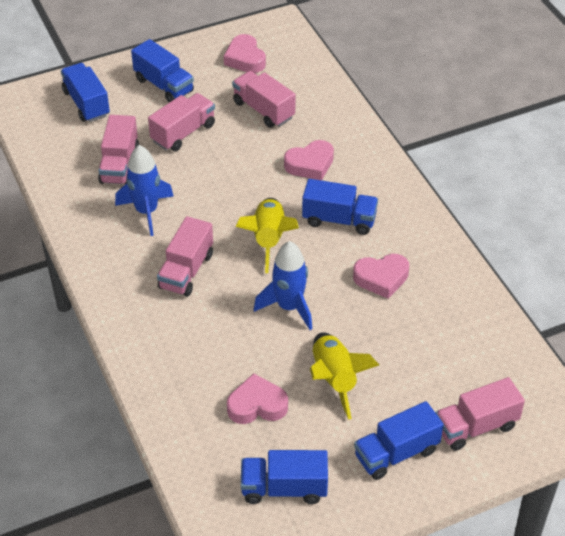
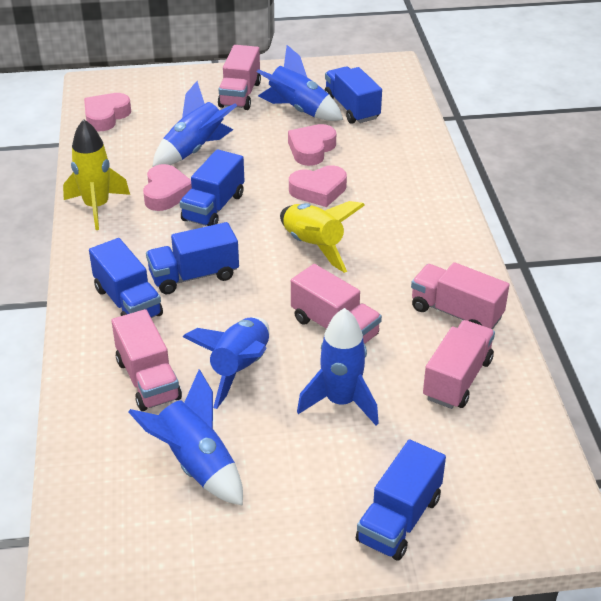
blue rocket: 2 -> 5

